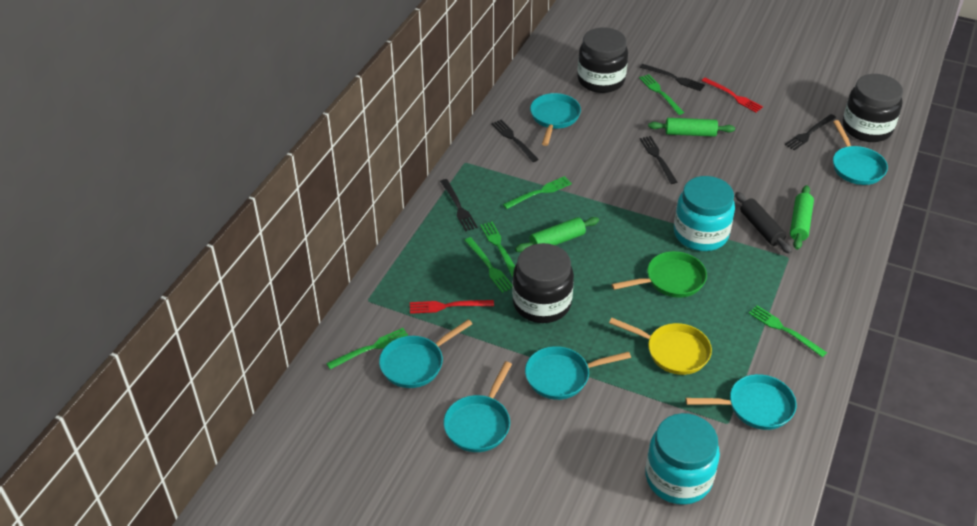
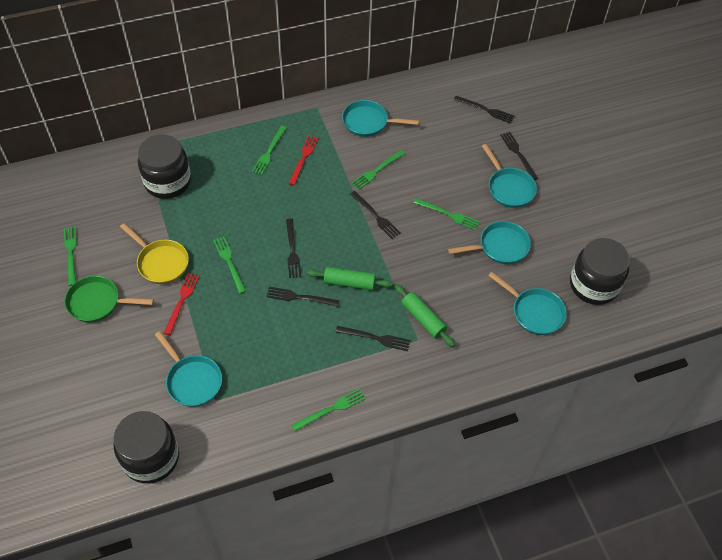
black fork: 5 -> 6
black rolling pin: 1 -> 0
green rolling pin: 3 -> 2
turquoise jar: 2 -> 0
turquoise pan: 6 -> 5

